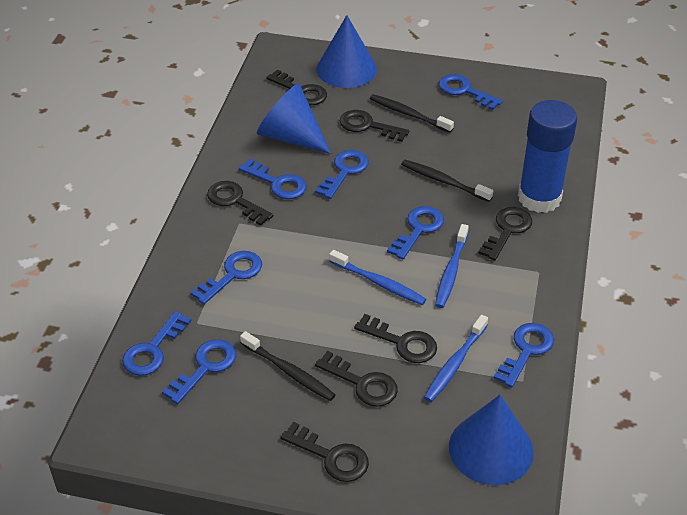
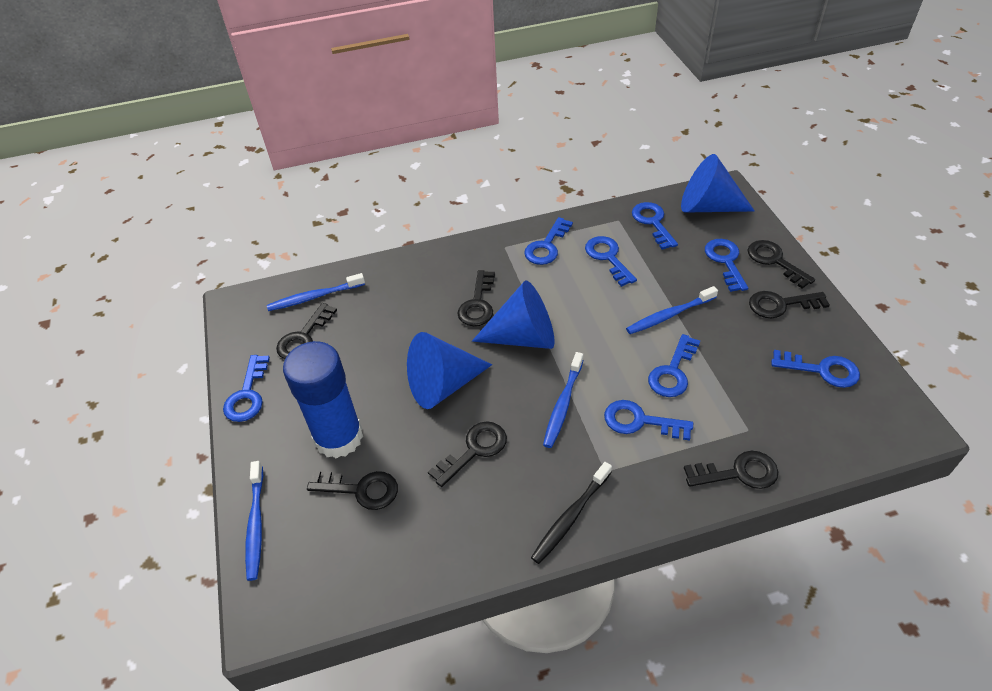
black toothbrush: 3 -> 1
blue toothbrush: 3 -> 4

